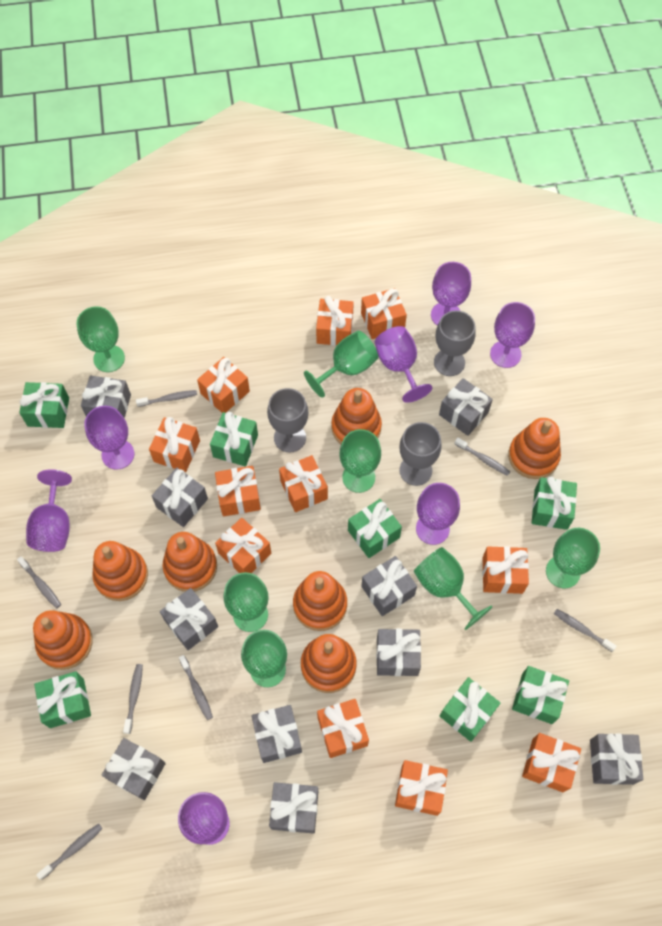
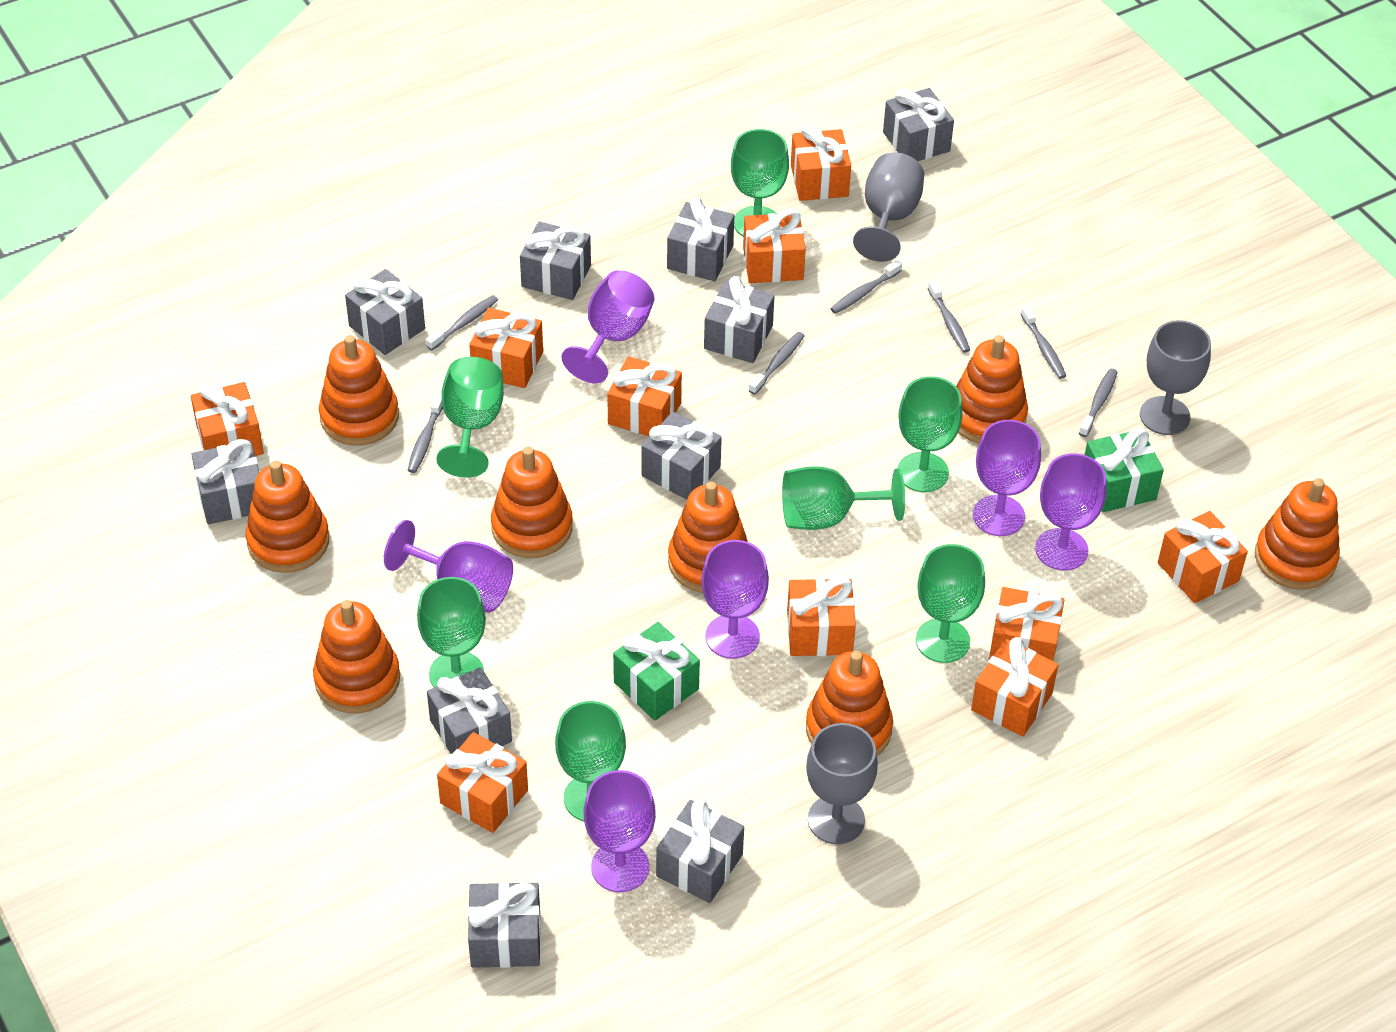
green gift: 7 -> 2
orange gift: 11 -> 10
orange stacking toy: 7 -> 8
purple goblet: 7 -> 6

